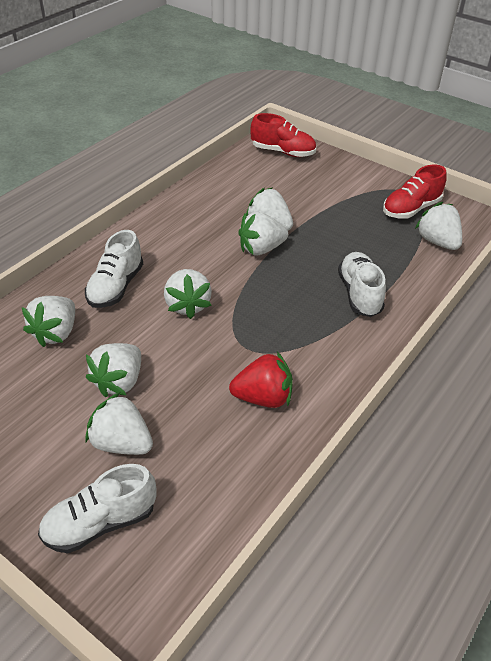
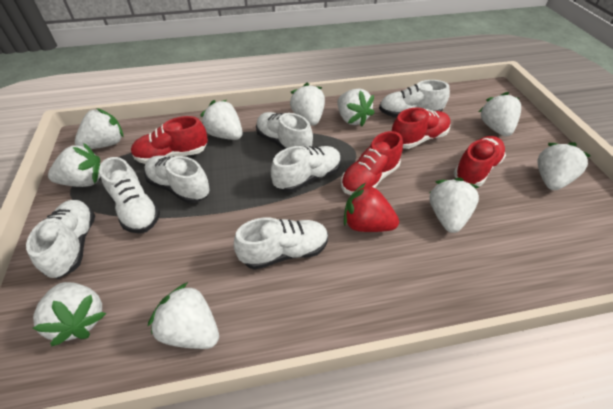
red shoe: 2 -> 4
white shoe: 3 -> 7
white strawberry: 7 -> 10

